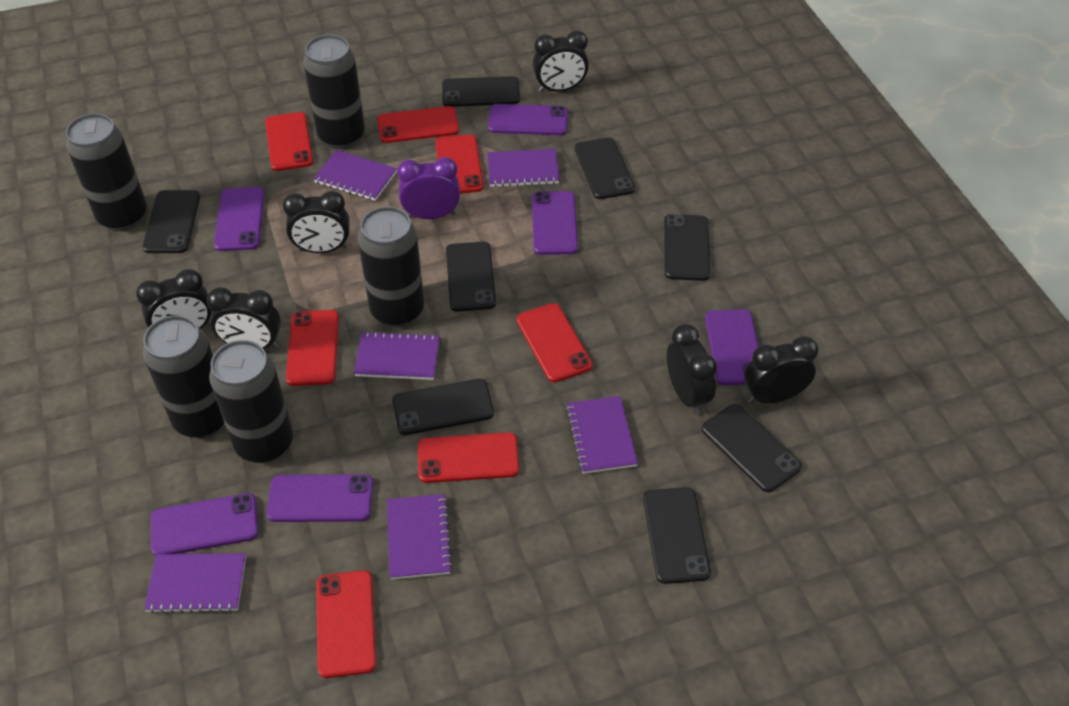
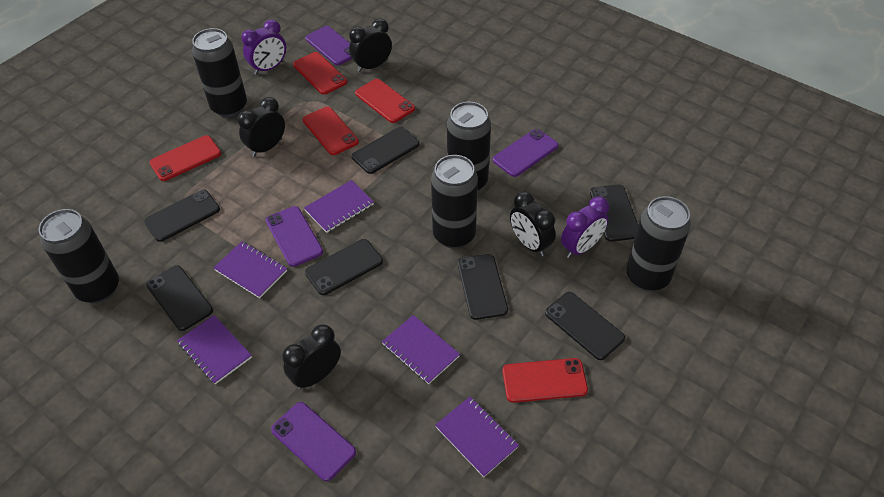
black clock: 6 -> 4
black phone: 8 -> 7
purple clock: 1 -> 2
purple notebook: 6 -> 5
purple phone: 6 -> 4
red phone: 7 -> 5

